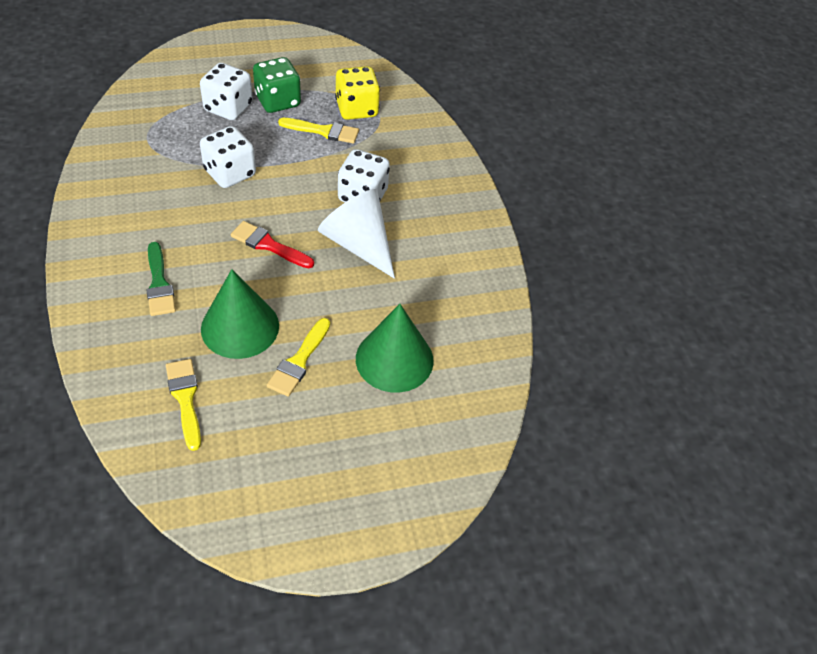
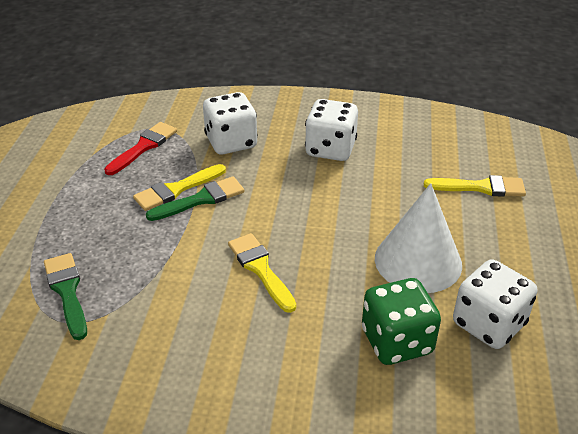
green brush: 1 -> 2
green cone: 2 -> 0
yellow dice: 1 -> 0

